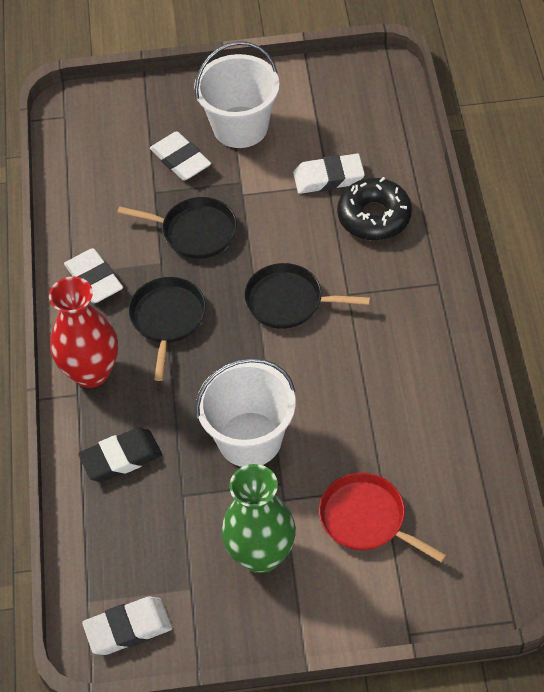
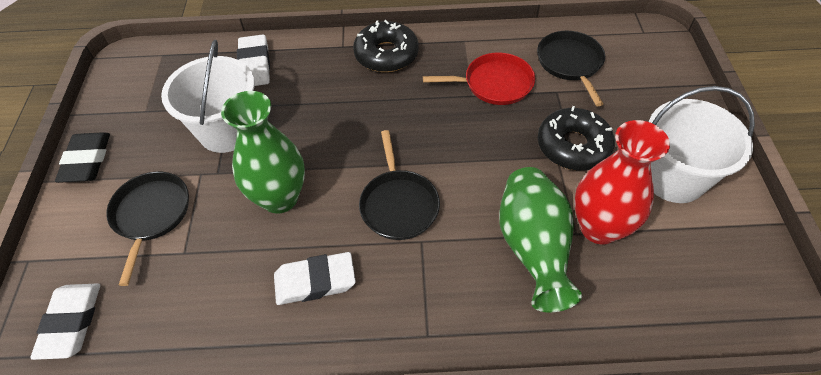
black donut: 1 -> 2
green vase: 1 -> 2
white eraser: 4 -> 3

